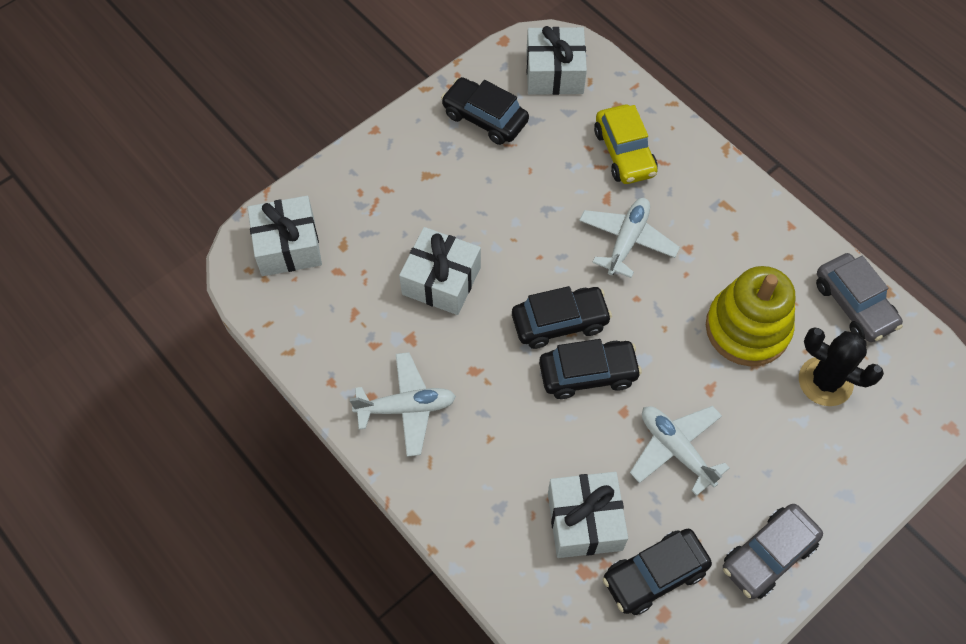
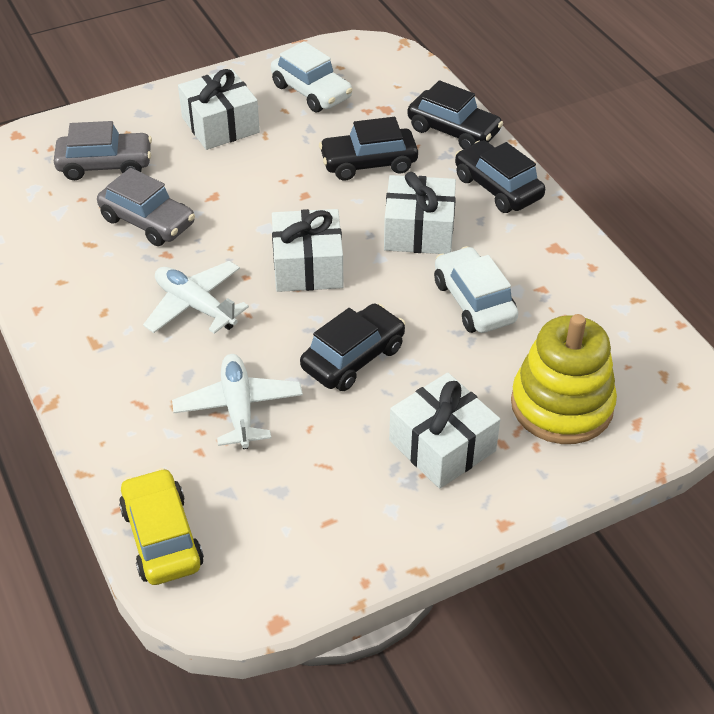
black cactus: 1 -> 0
white car: 0 -> 2
white plane: 3 -> 2

